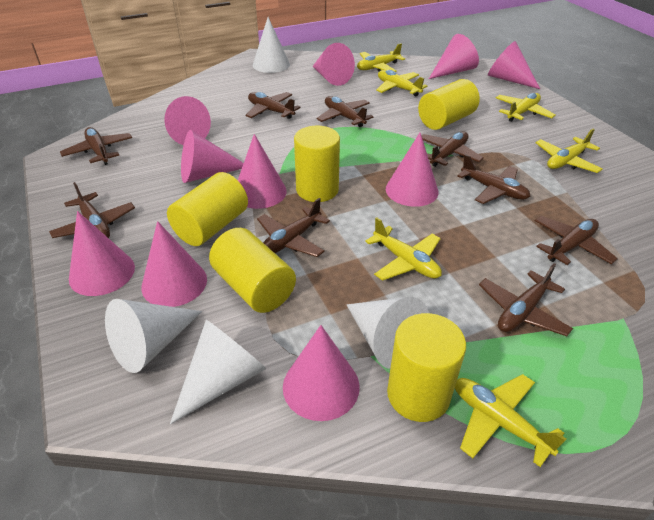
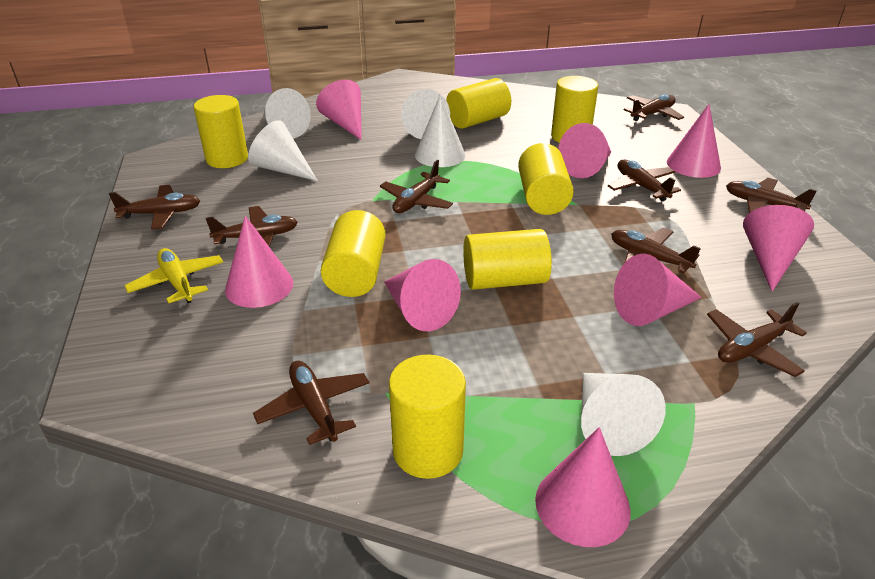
pink cone: 10 -> 8
white cone: 4 -> 5
yellow cylinder: 5 -> 7
yellow plane: 6 -> 1

